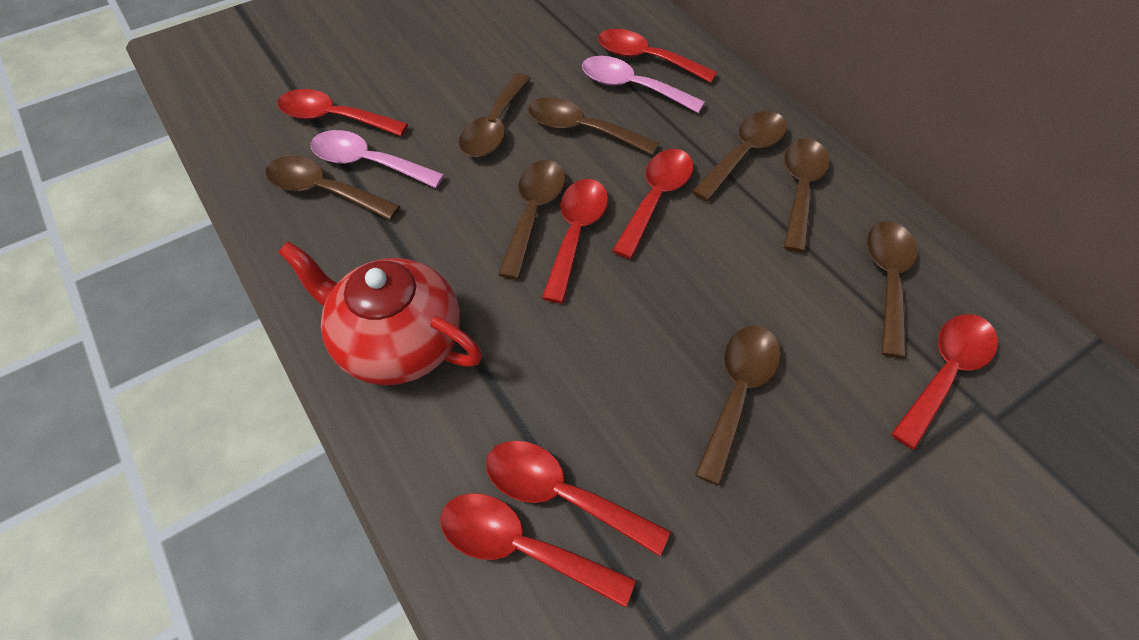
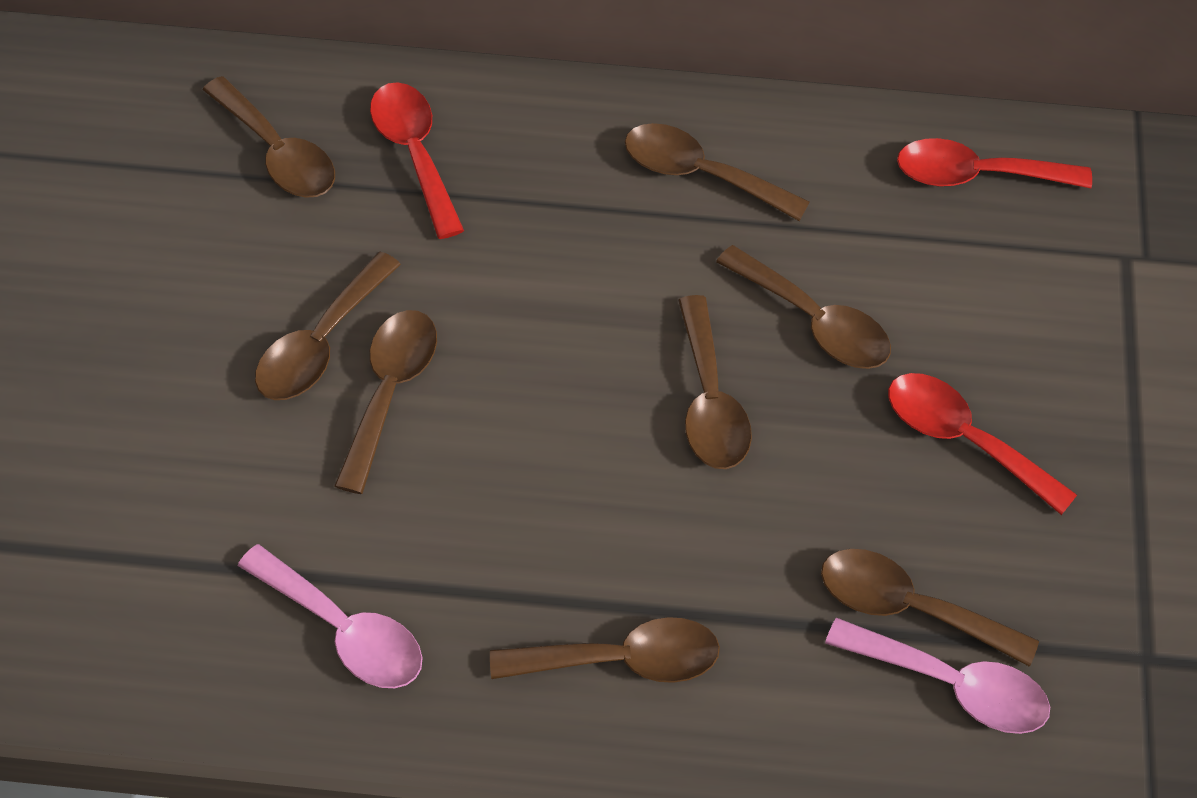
red spoon: 7 -> 3
red teapot: 1 -> 0

